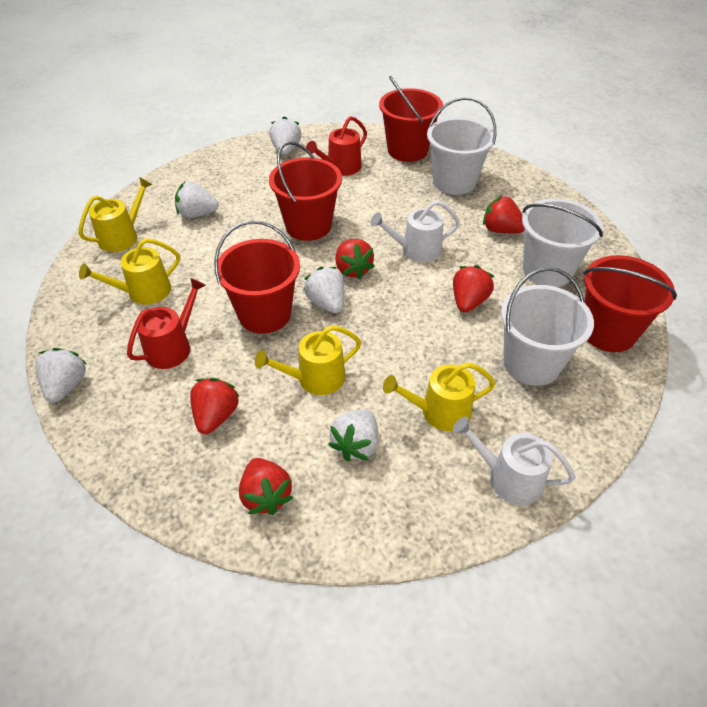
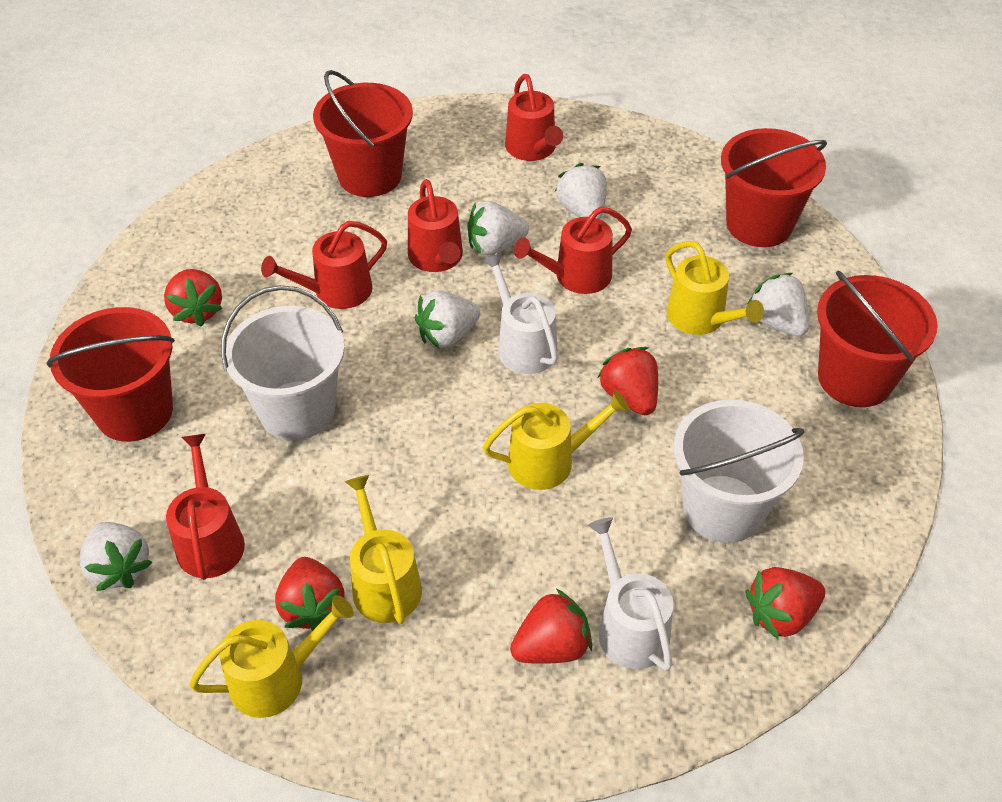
red watering can: 2 -> 5
white bucket: 3 -> 2

